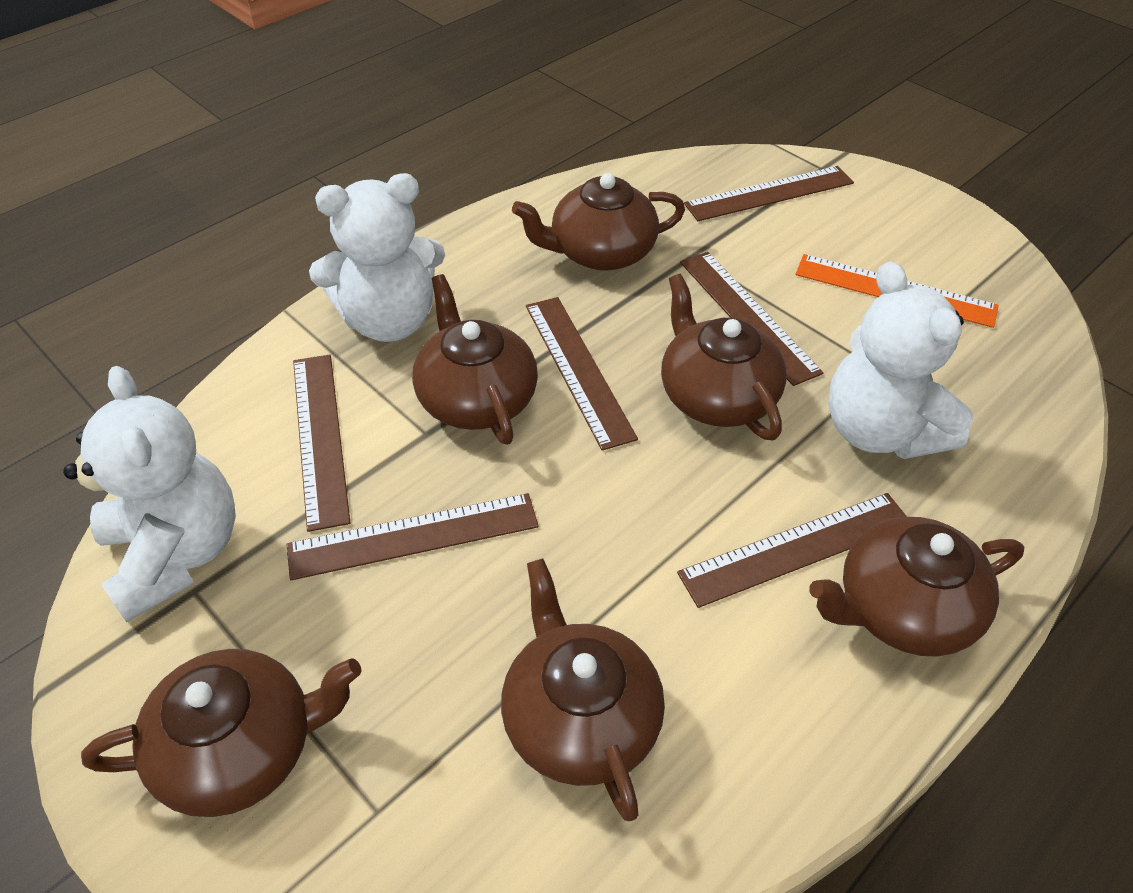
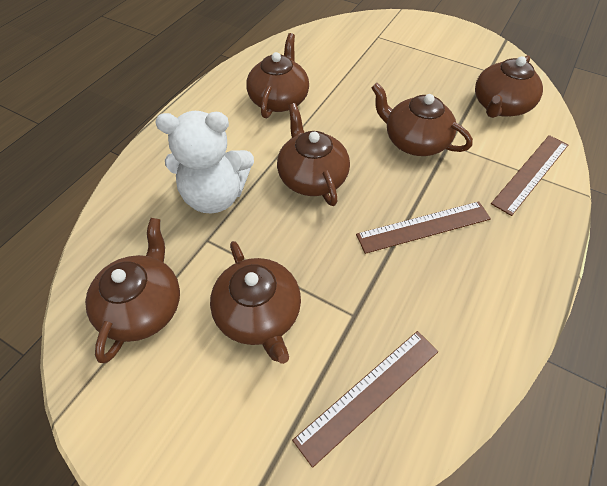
brown ruler: 6 -> 3
orange ruler: 1 -> 0
white teddy bear: 3 -> 1

